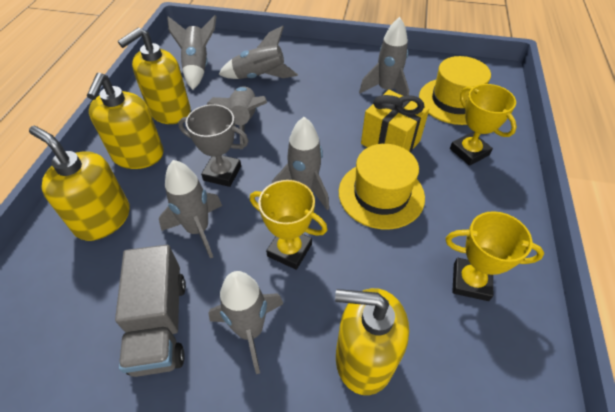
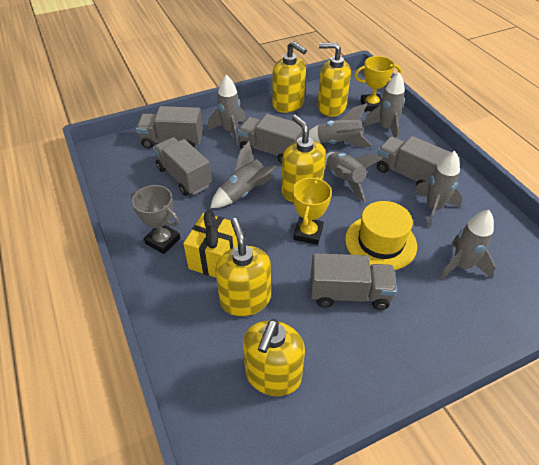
grey truck: 1 -> 5
yellow hat: 2 -> 1
yellow soap dispenser: 4 -> 5
yellow trophy: 3 -> 2

